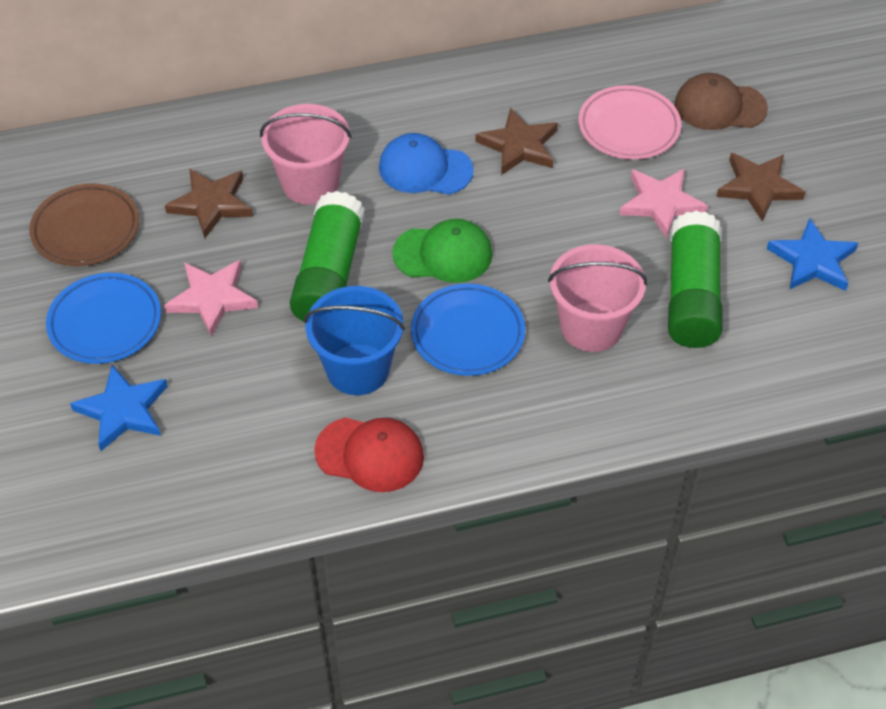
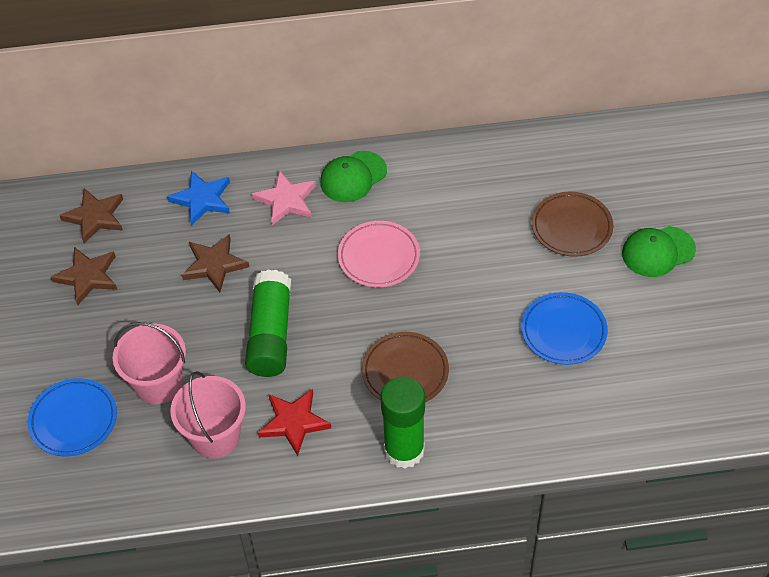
blue bucket: 1 -> 0
blue cap: 1 -> 0
blue star: 2 -> 1
brown cap: 1 -> 0
brown plate: 1 -> 2
green cap: 1 -> 2
pink star: 2 -> 1
red cap: 1 -> 0
red star: 0 -> 1

